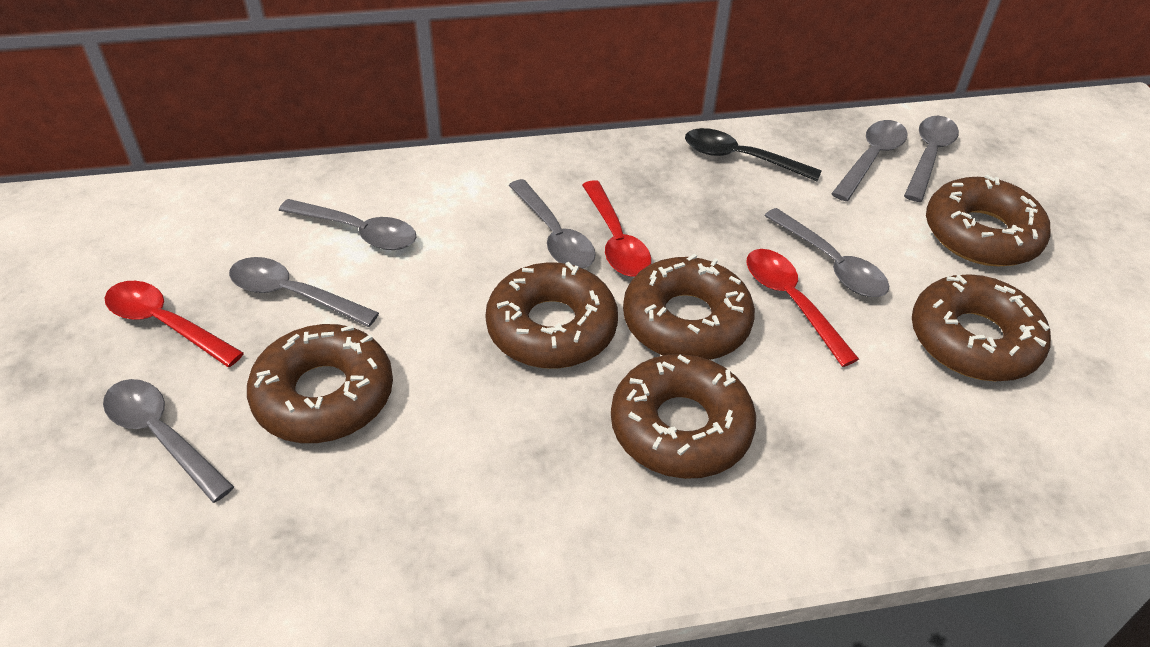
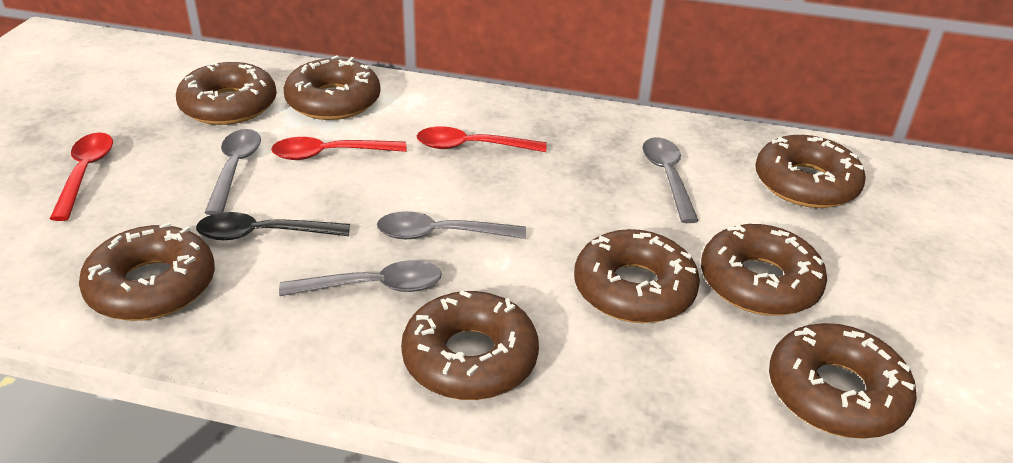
brown donut: 6 -> 8
grey spoon: 7 -> 4

